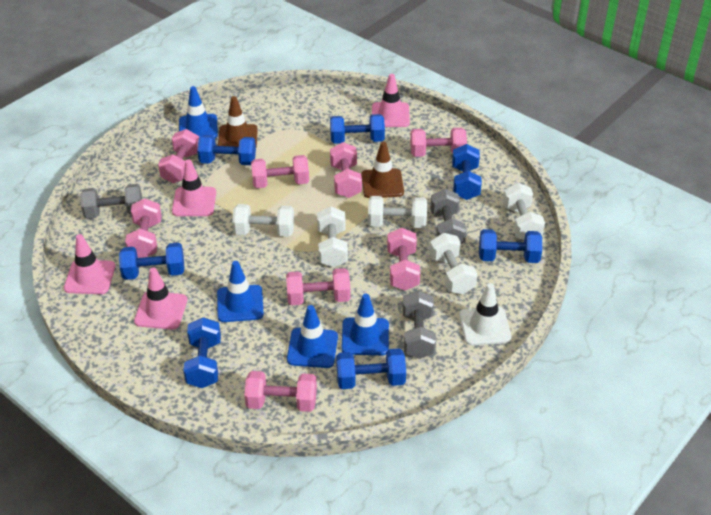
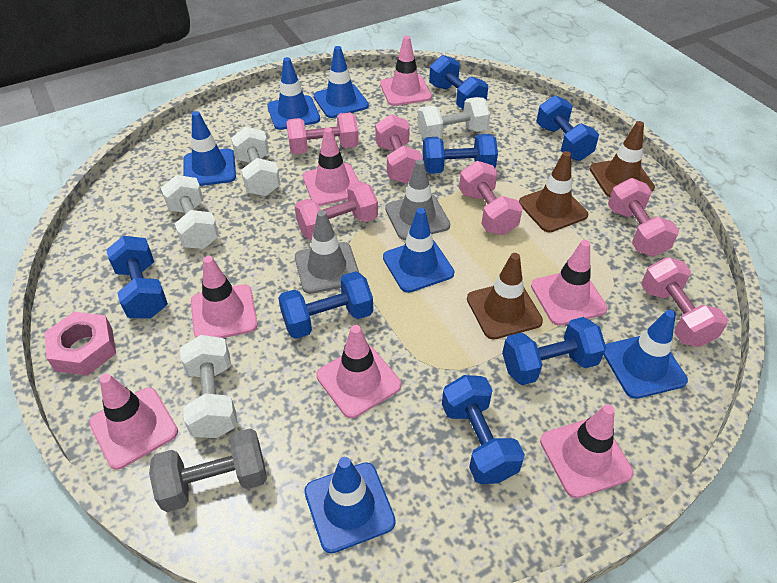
blue traffic cone: 4 -> 6
brown traffic cone: 2 -> 3
grey dumbbell: 3 -> 1
grey traffic cone: 0 -> 2
pink dumbbell: 8 -> 6
pink nut: 0 -> 1
pink traffic cone: 4 -> 7
white dumbbell: 5 -> 4
white traffic cone: 1 -> 0

